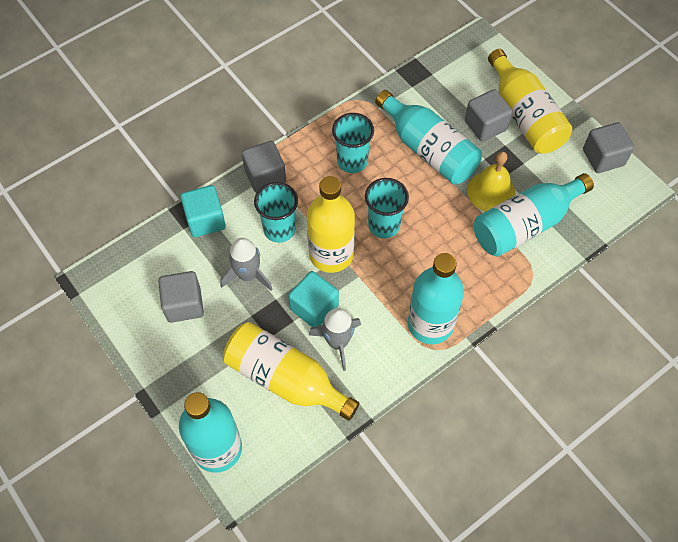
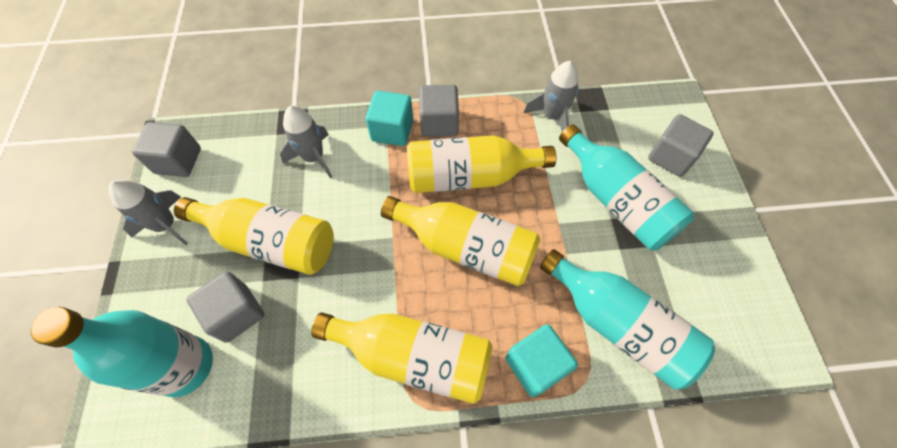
grey rocket: 2 -> 3
turquoise bottle: 4 -> 3
turquoise cup: 3 -> 0
yellow bell: 1 -> 0
yellow bottle: 3 -> 4

